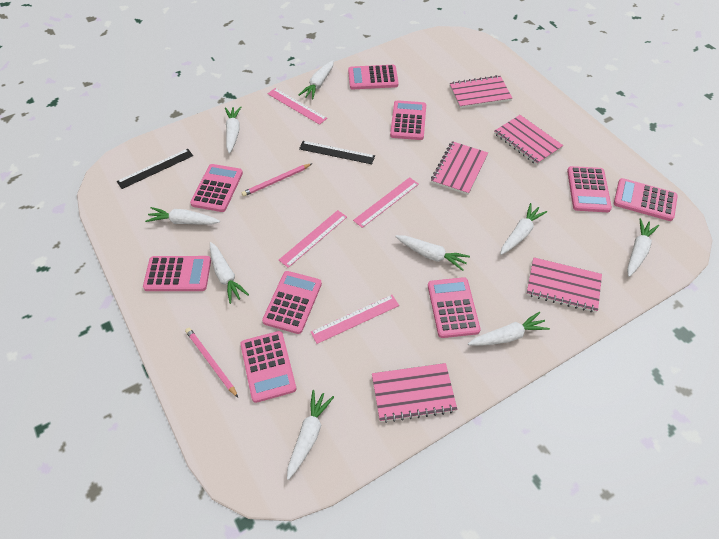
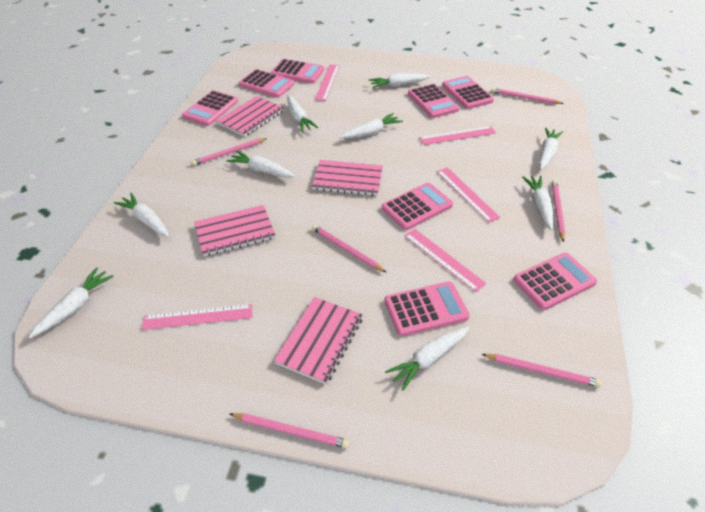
black ruler: 2 -> 0
pink calculator: 9 -> 8
pink notebook: 5 -> 4
pink pencil: 2 -> 6
pink ruler: 4 -> 5

